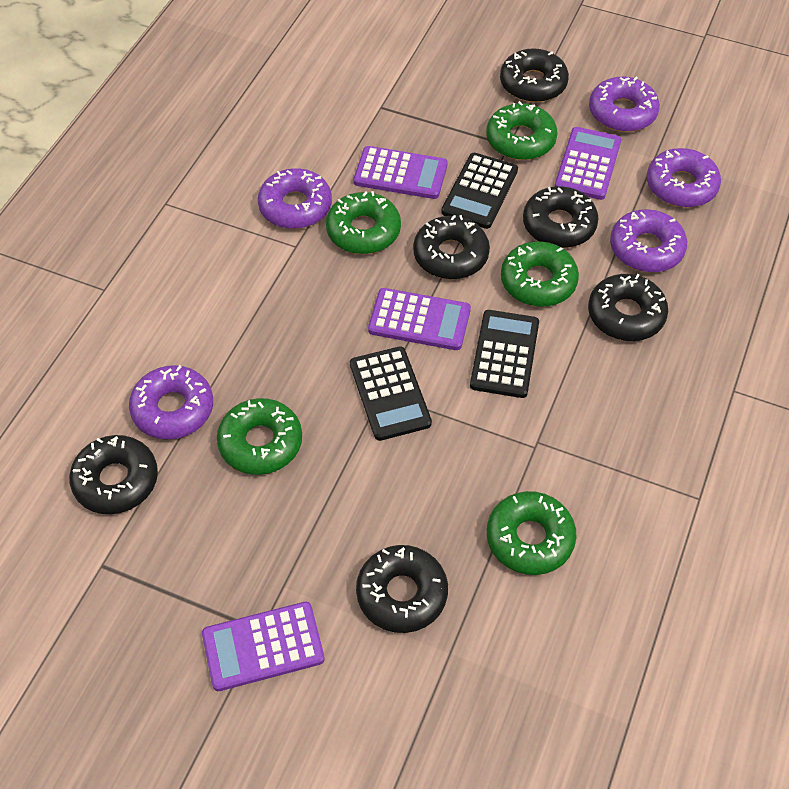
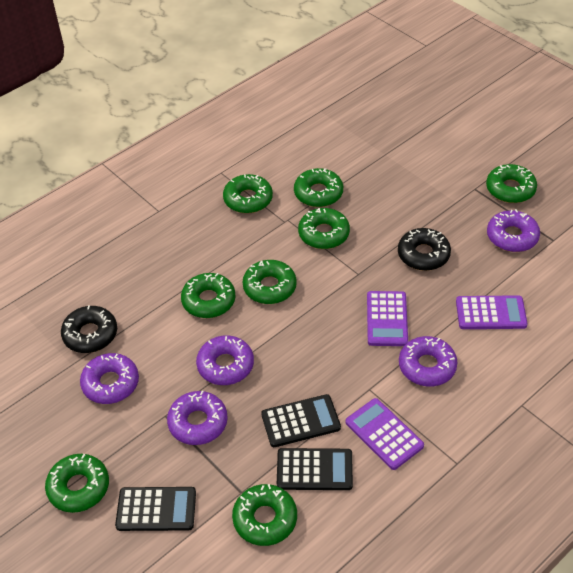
black donut: 6 -> 2
green donut: 5 -> 8
purple calculator: 4 -> 3

